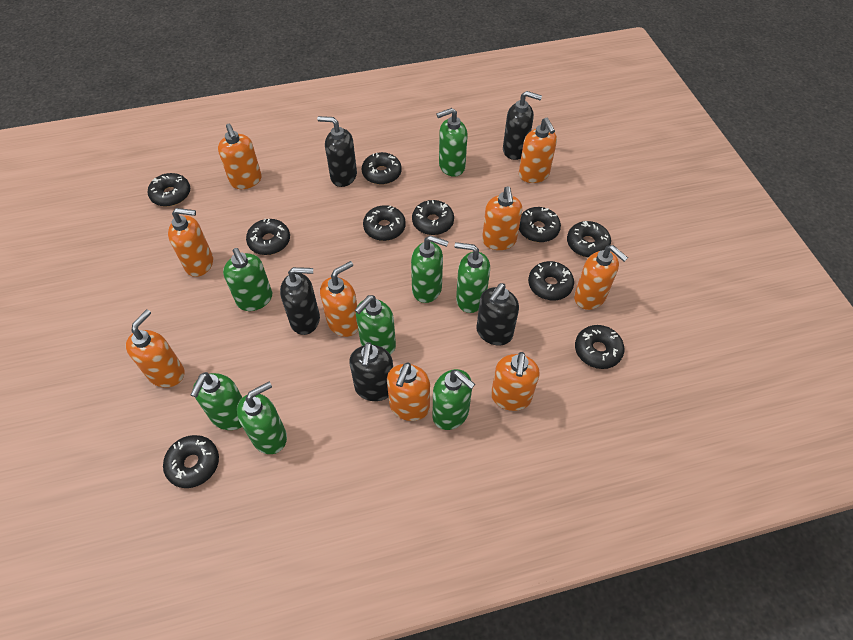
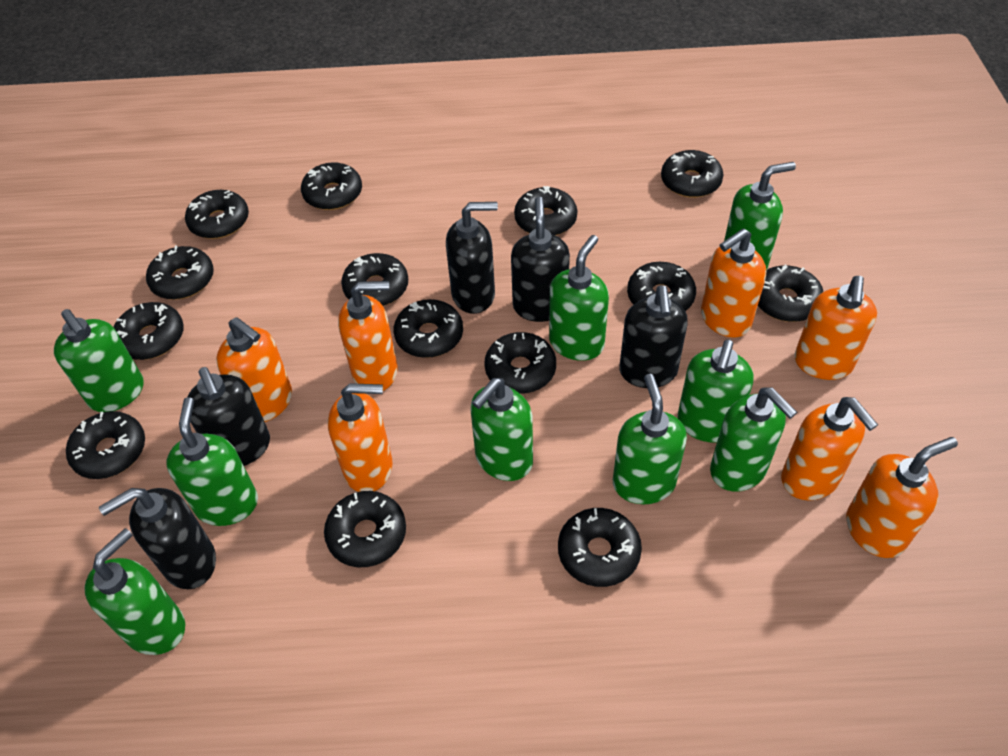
black donut: 10 -> 14
green soap dispenser: 8 -> 9
orange soap dispenser: 9 -> 7

